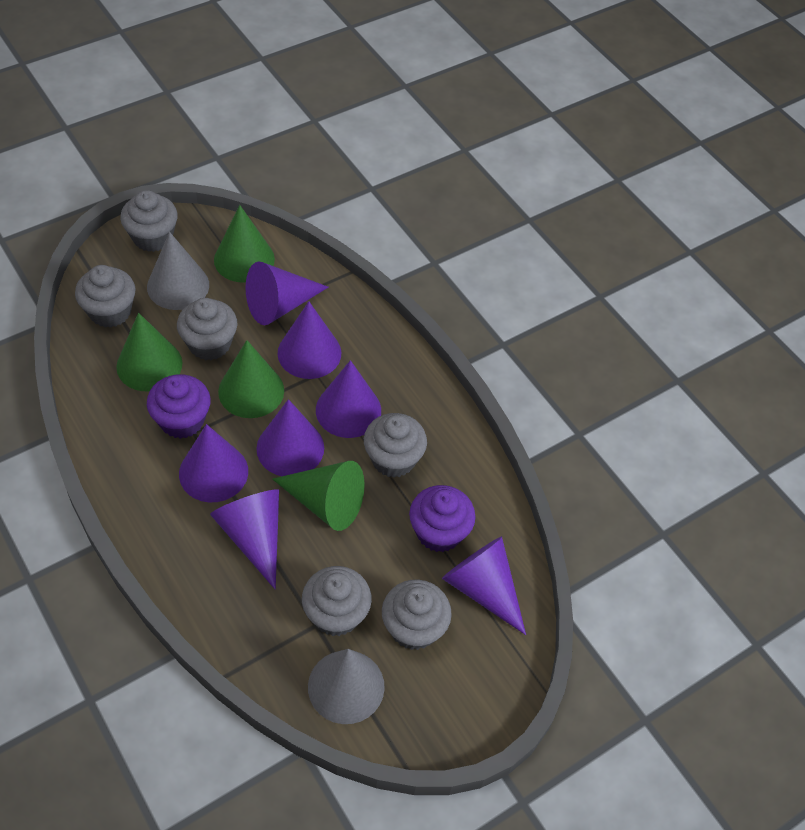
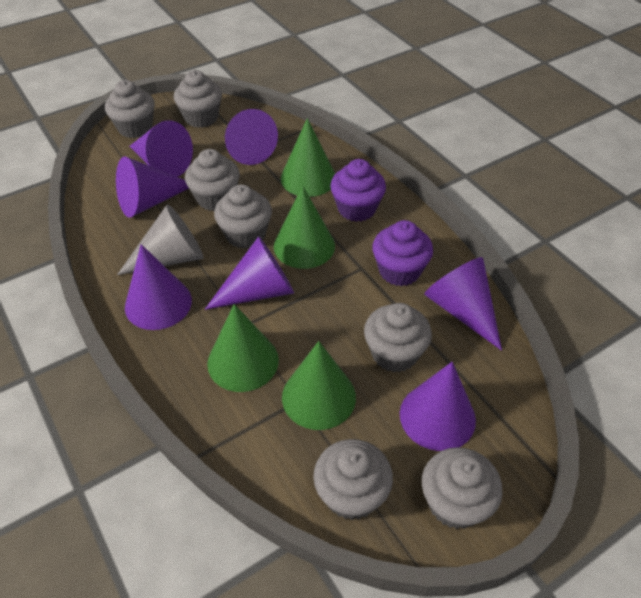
grey cone: 2 -> 1
grey cupcake: 6 -> 7

